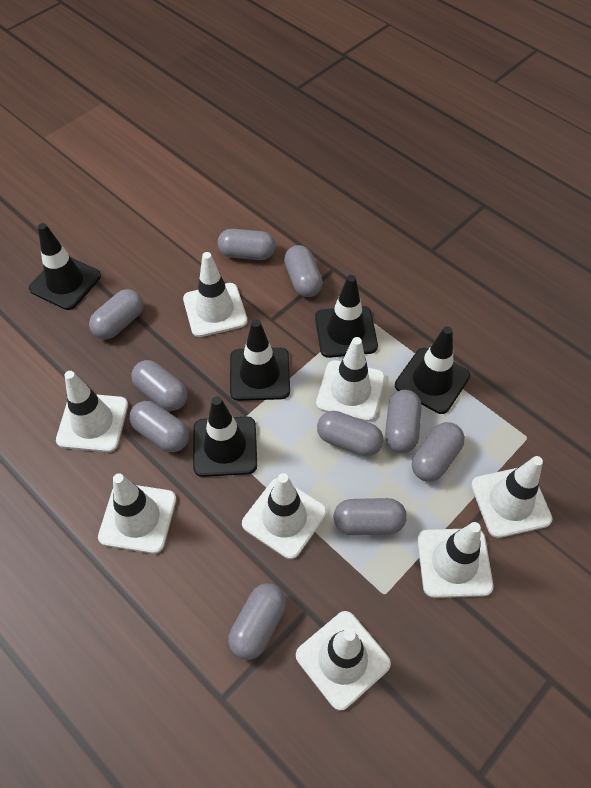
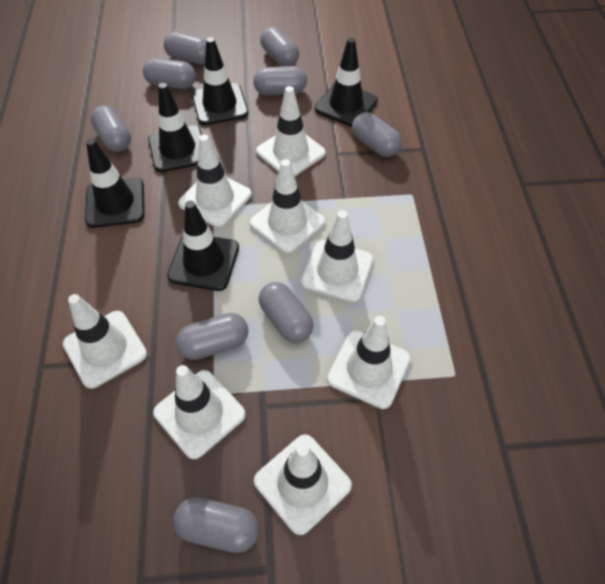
grey capsule: 10 -> 9

